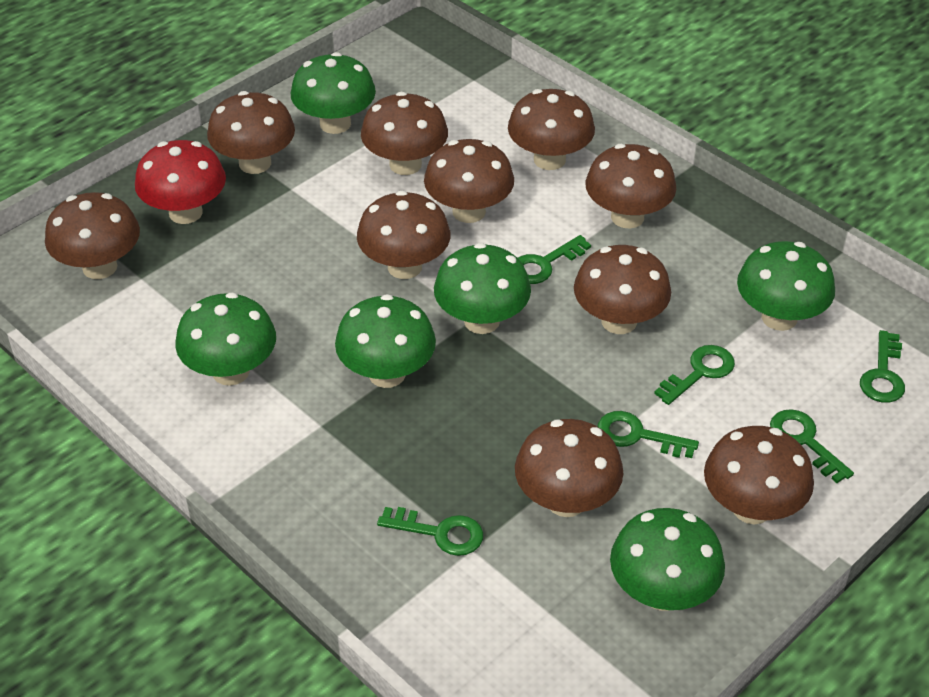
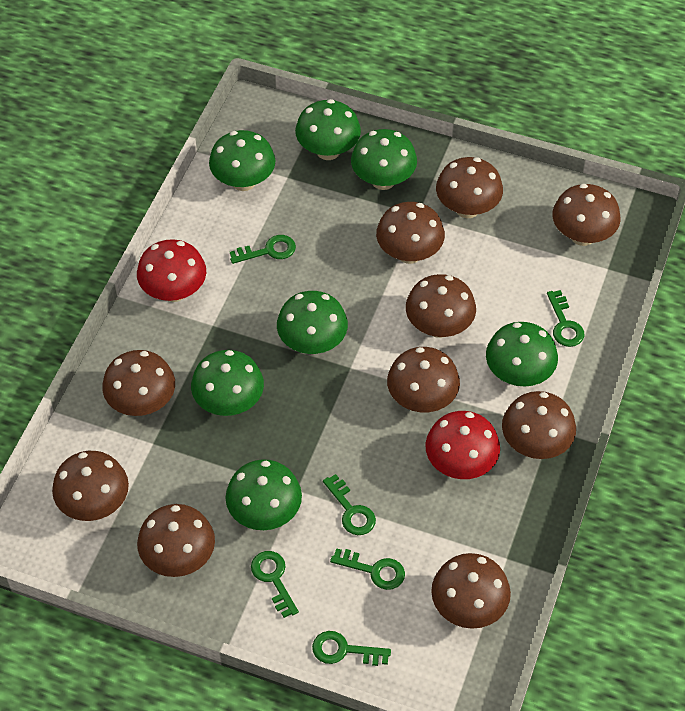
green mushroom: 6 -> 7
red mushroom: 1 -> 2

